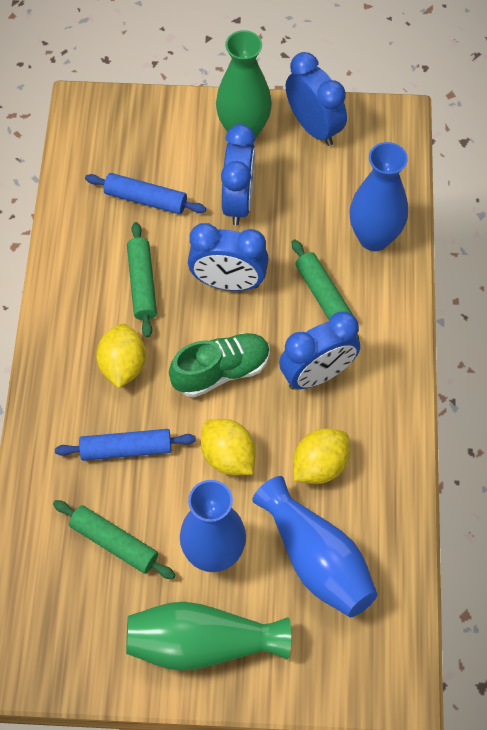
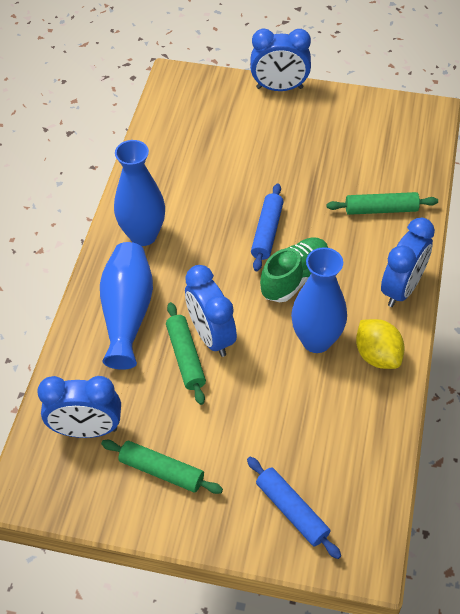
green vase: 2 -> 0
yellow lemon: 3 -> 1

